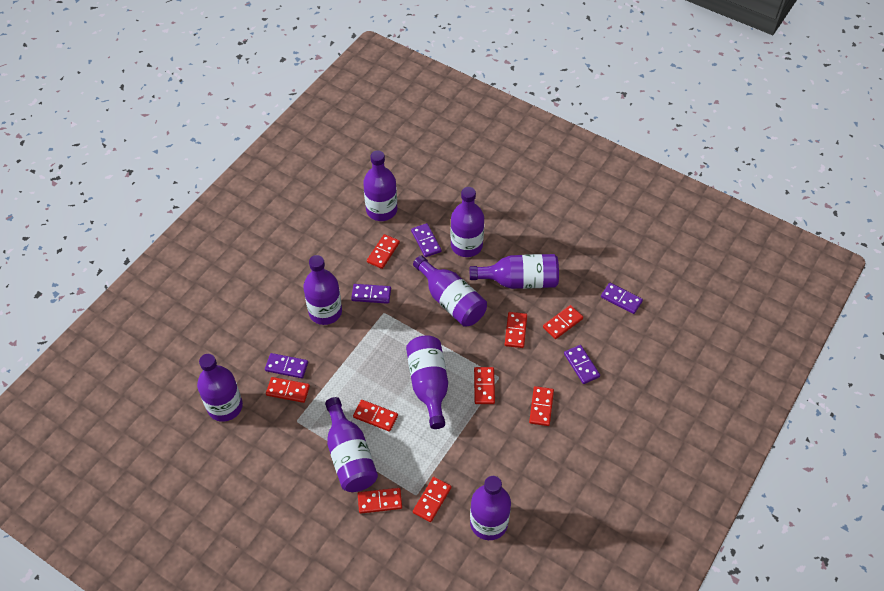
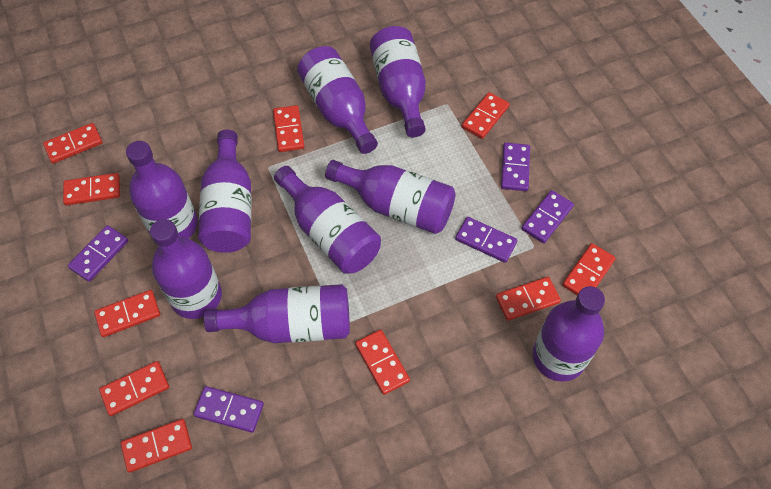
red domino: 9 -> 10

